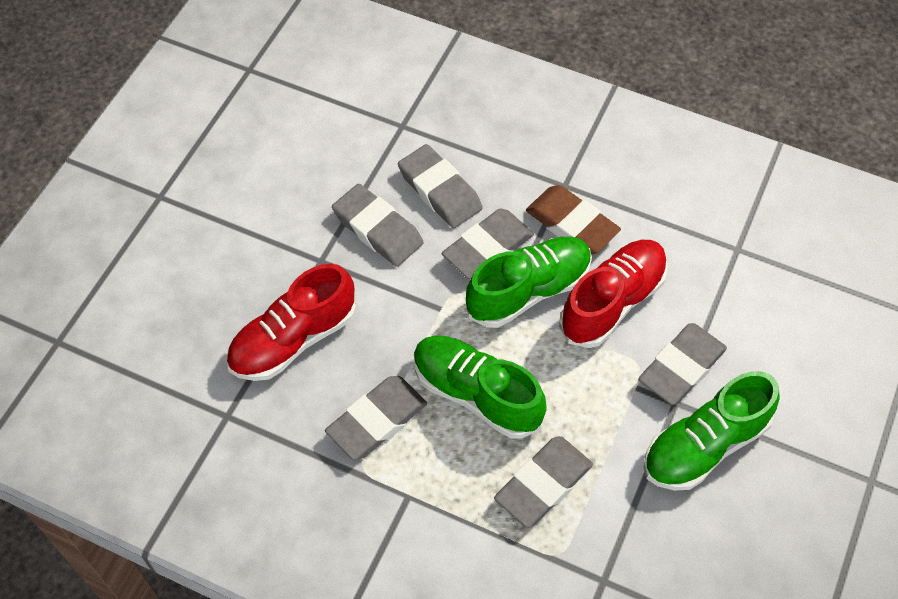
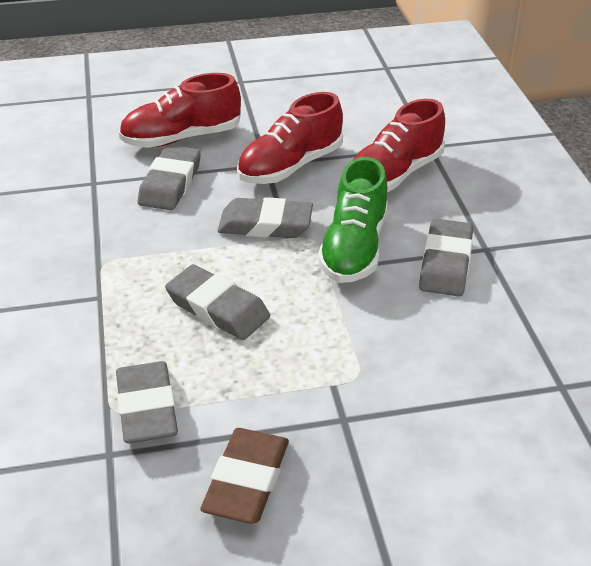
green shoe: 3 -> 1
grey eraser: 6 -> 5
red shoe: 2 -> 3

